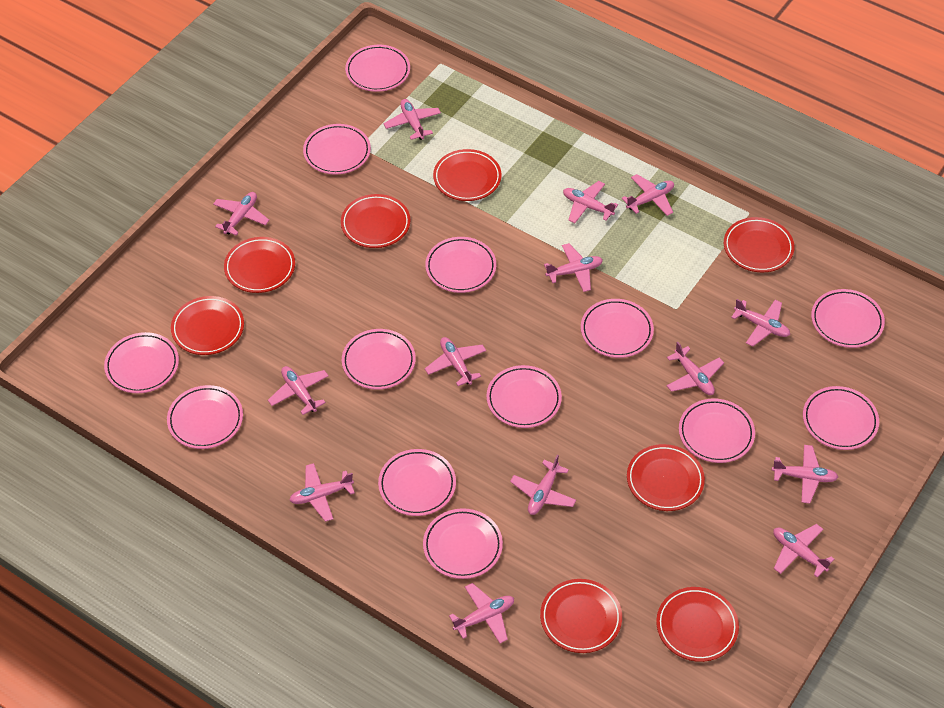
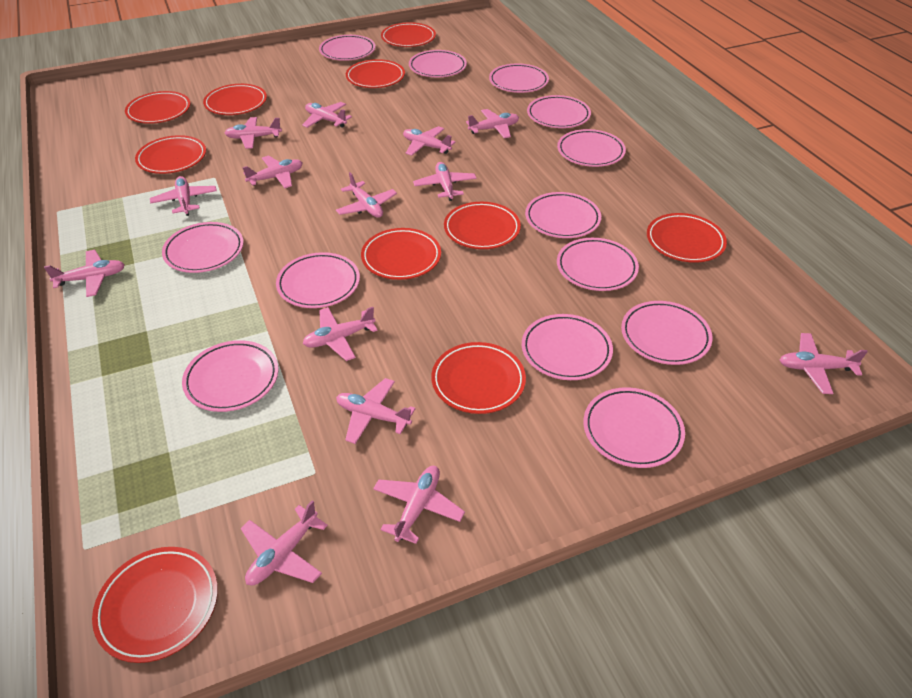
red plate: 8 -> 10

